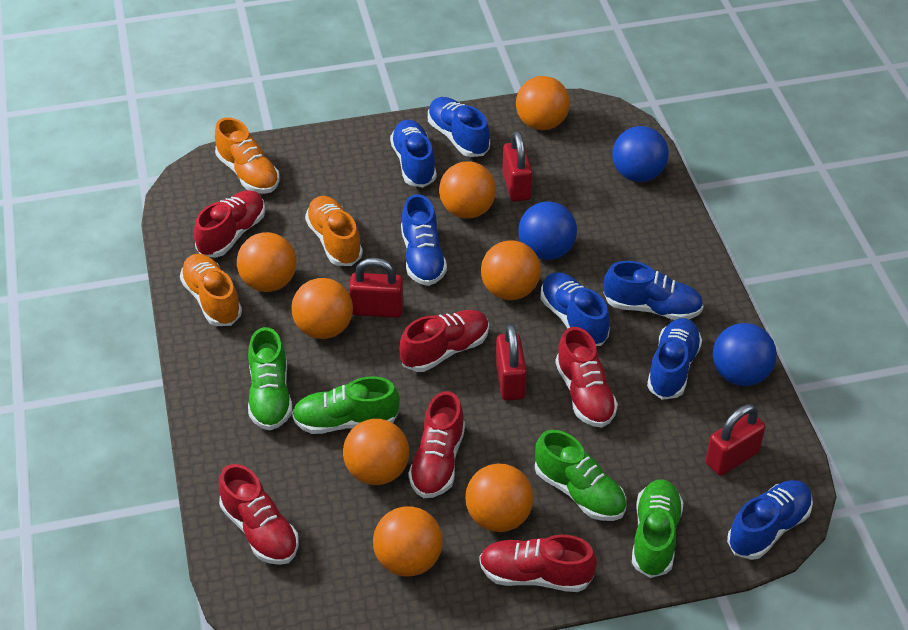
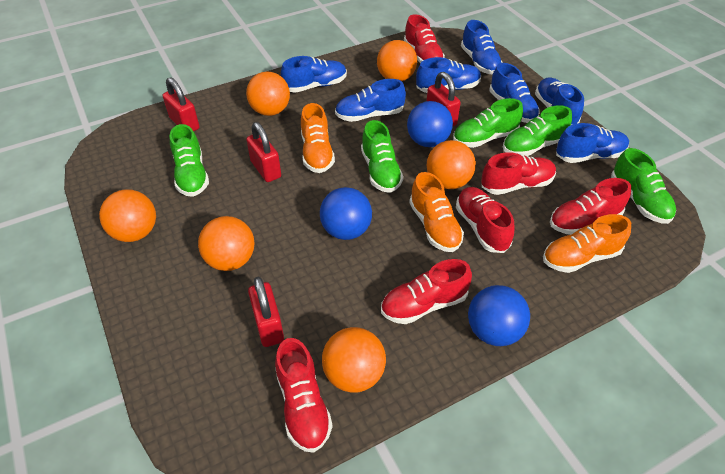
green shoe: 4 -> 5
orange ball: 8 -> 6

